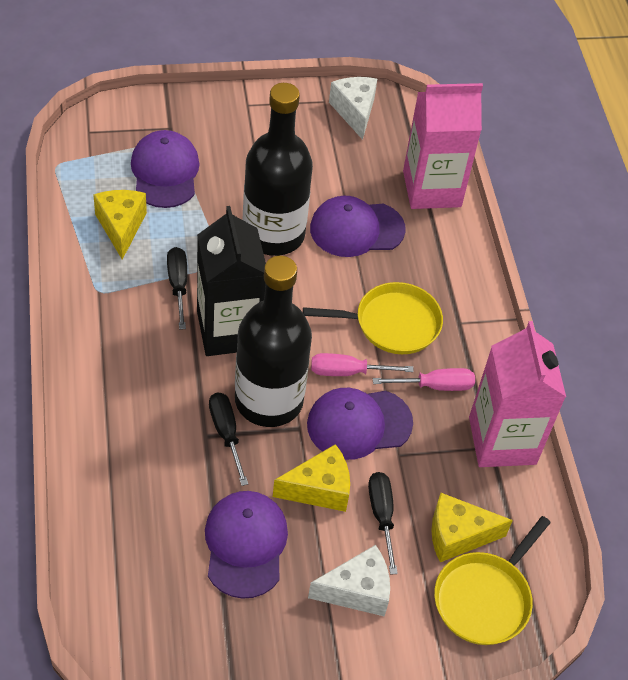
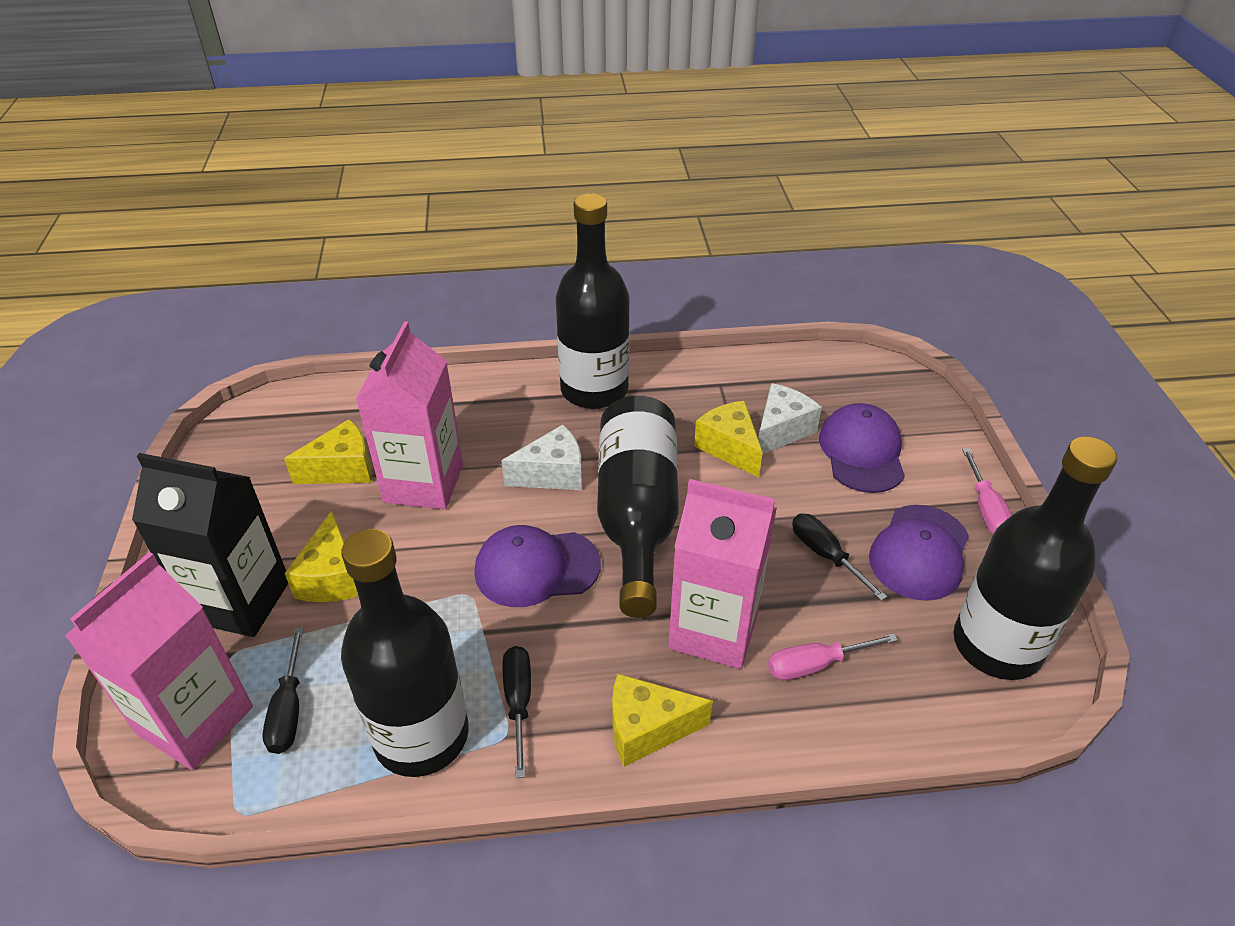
black bottle: 2 -> 4
pink carton: 2 -> 3
purple cap: 4 -> 3
yellow cheese: 3 -> 4
yellow pan: 2 -> 0

